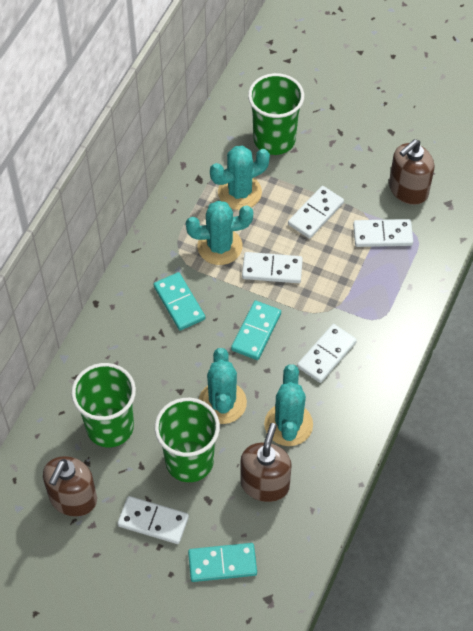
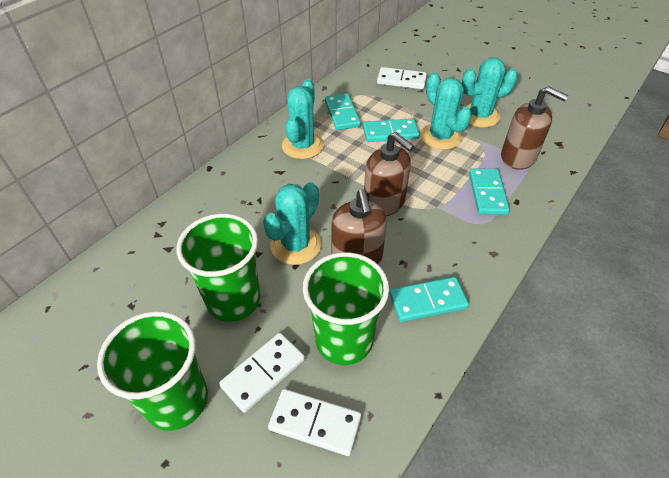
turquoise domino: 3 -> 4
white domino: 5 -> 3

